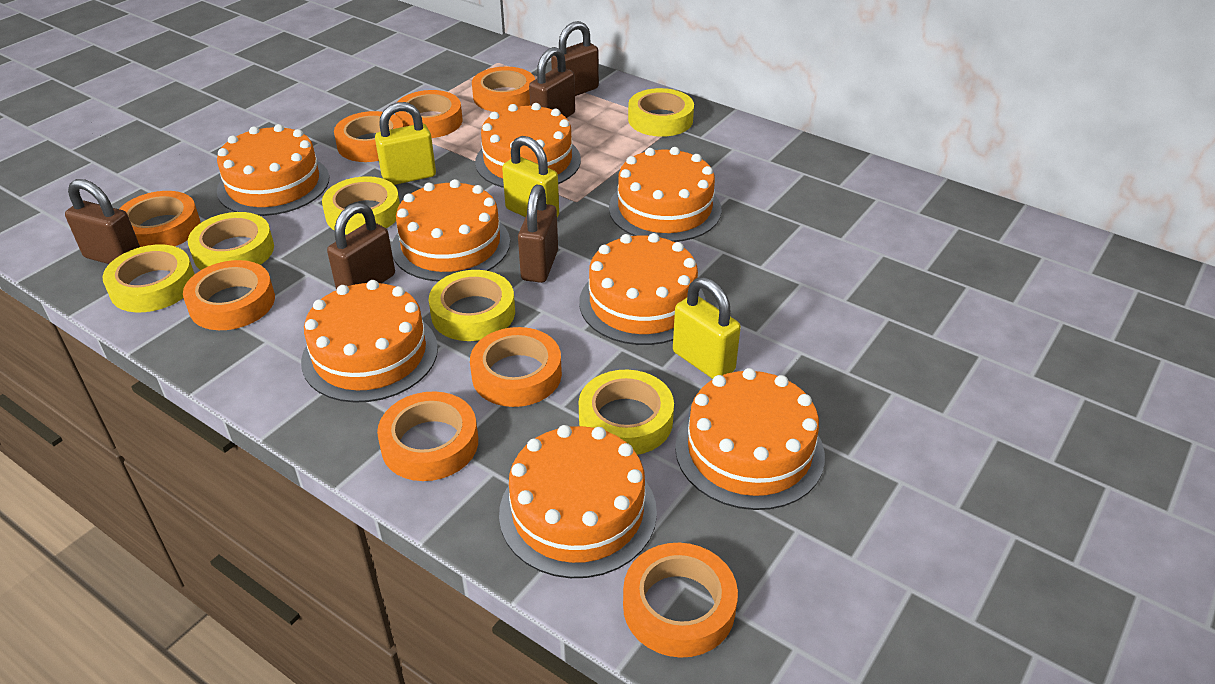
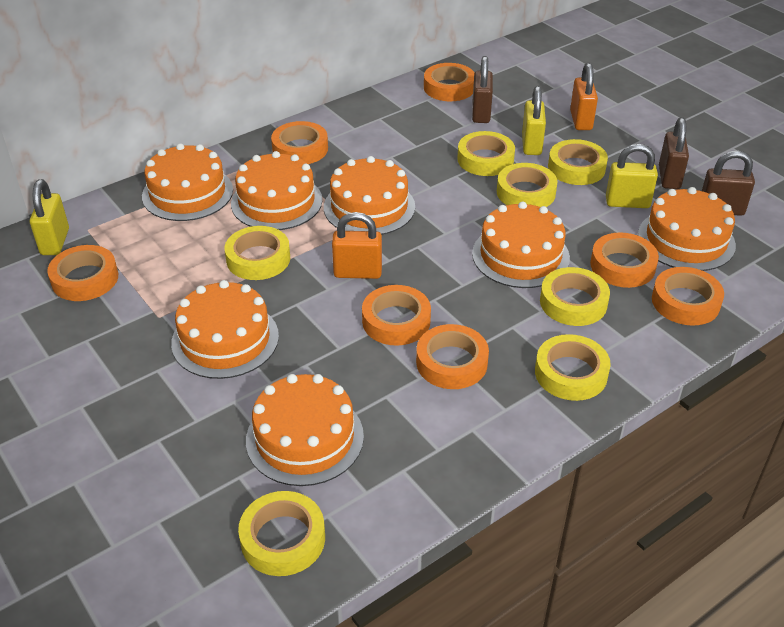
brown padlock: 5 -> 3
orange cake: 8 -> 7
orange padlock: 0 -> 2
orange tape: 8 -> 7
yellow tape: 6 -> 7

